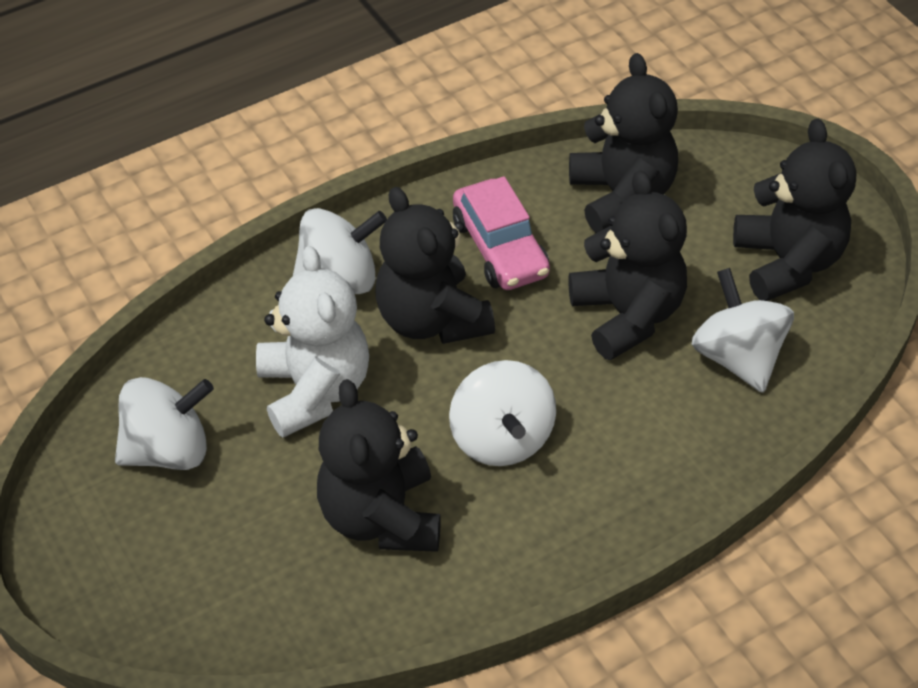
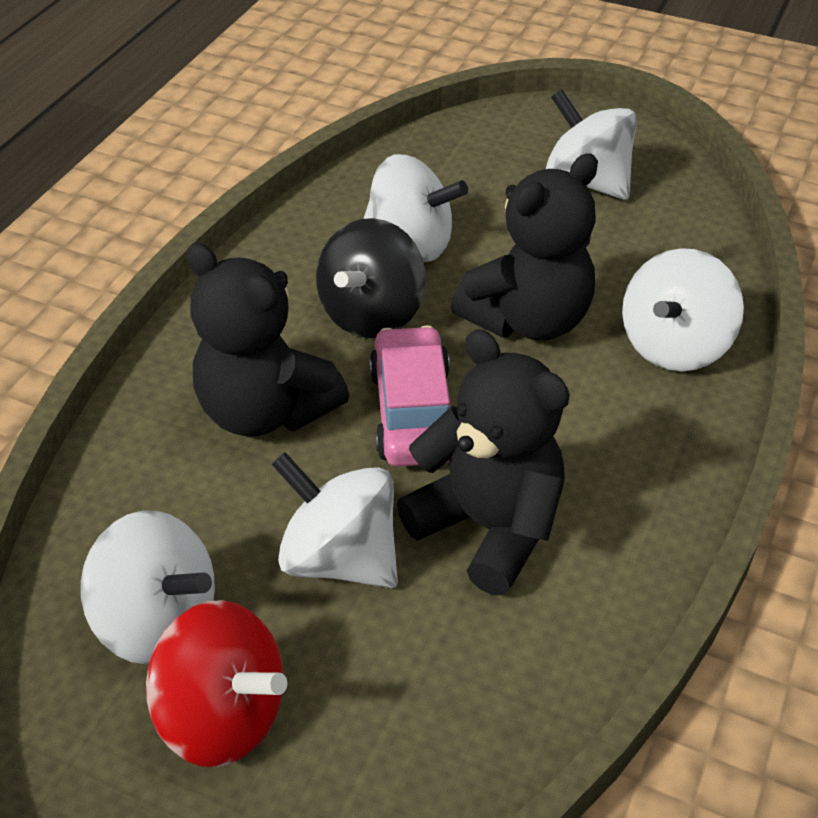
black spinning top: 0 -> 1
black teddy bear: 5 -> 3
red spinning top: 0 -> 1
white spinning top: 4 -> 5
white teddy bear: 1 -> 0

